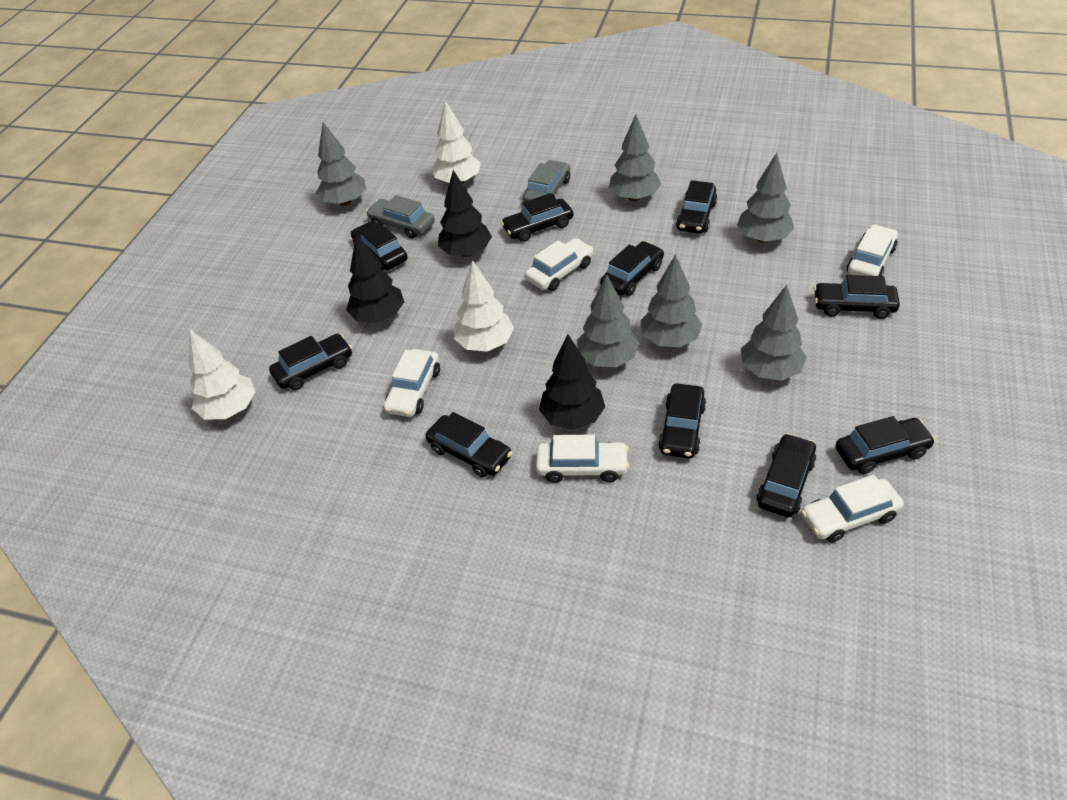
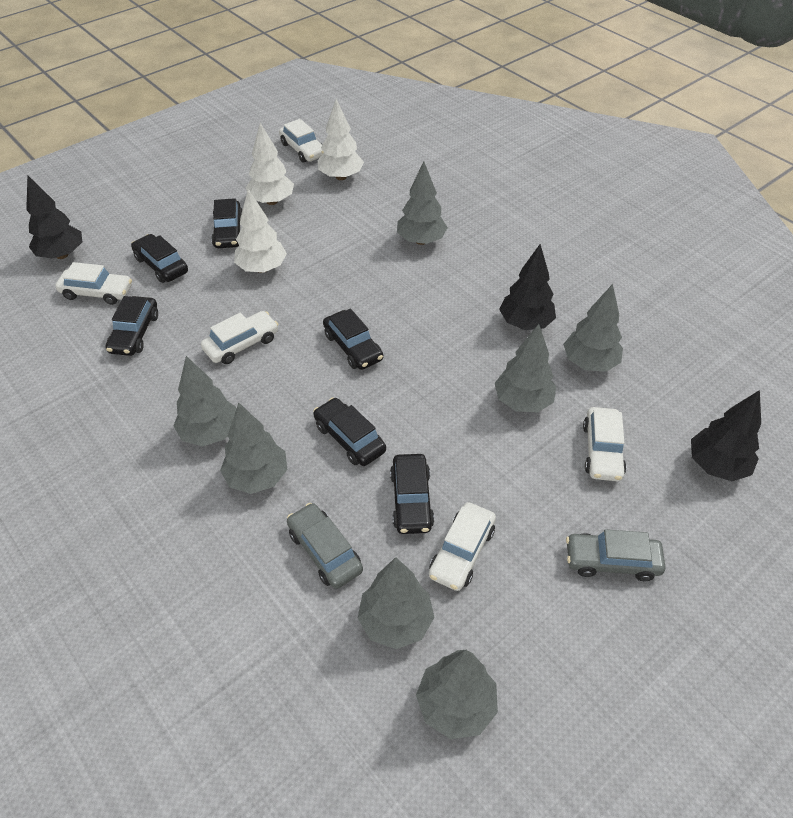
black car: 10 -> 6
grey tree: 6 -> 7

